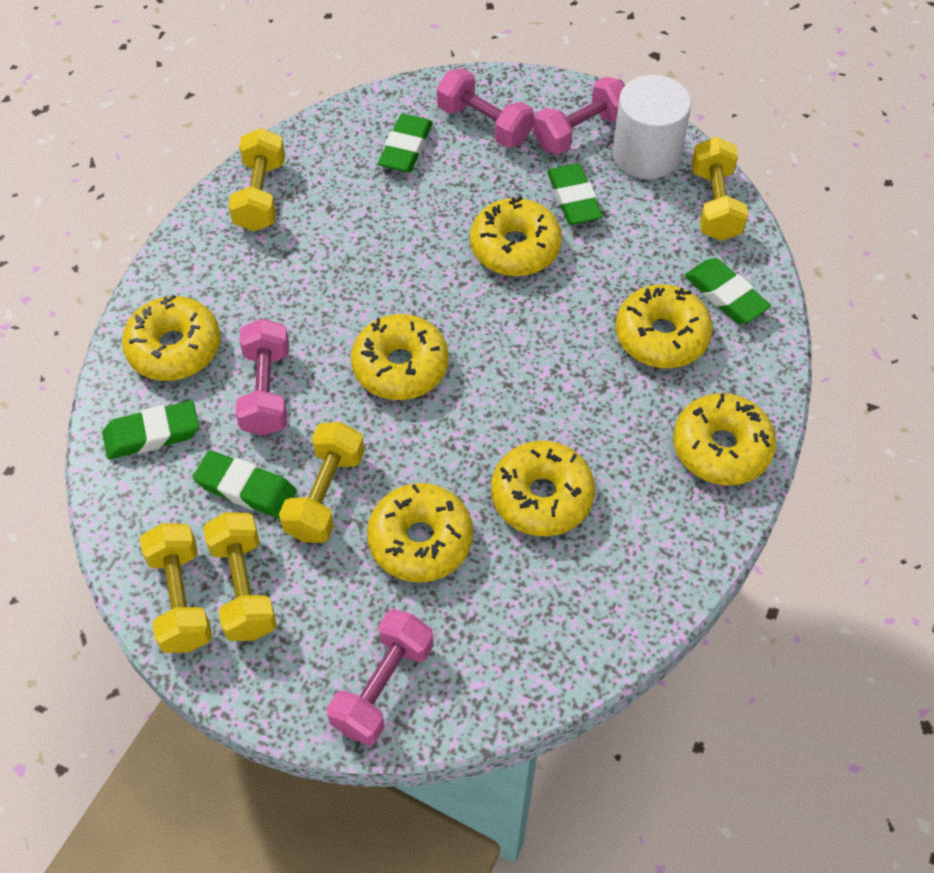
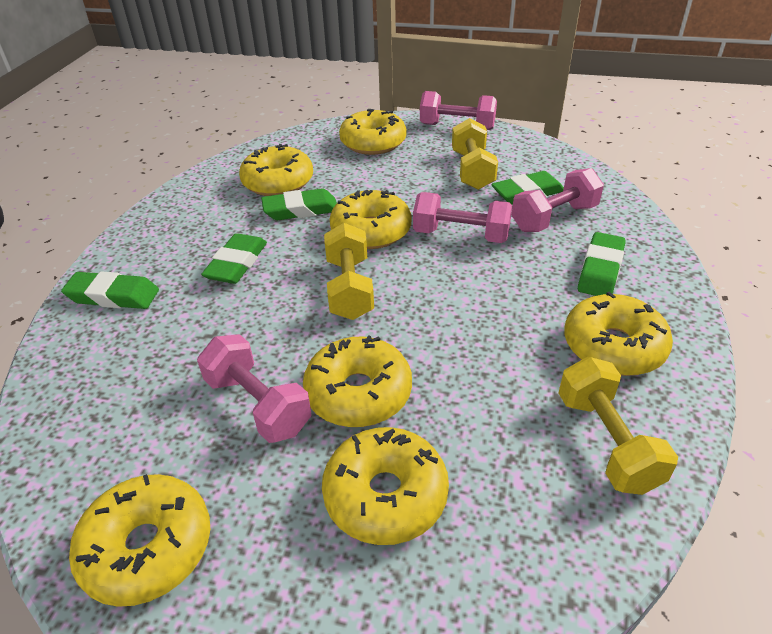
white cylinder: 1 -> 0
yellow dumbbell: 5 -> 3

